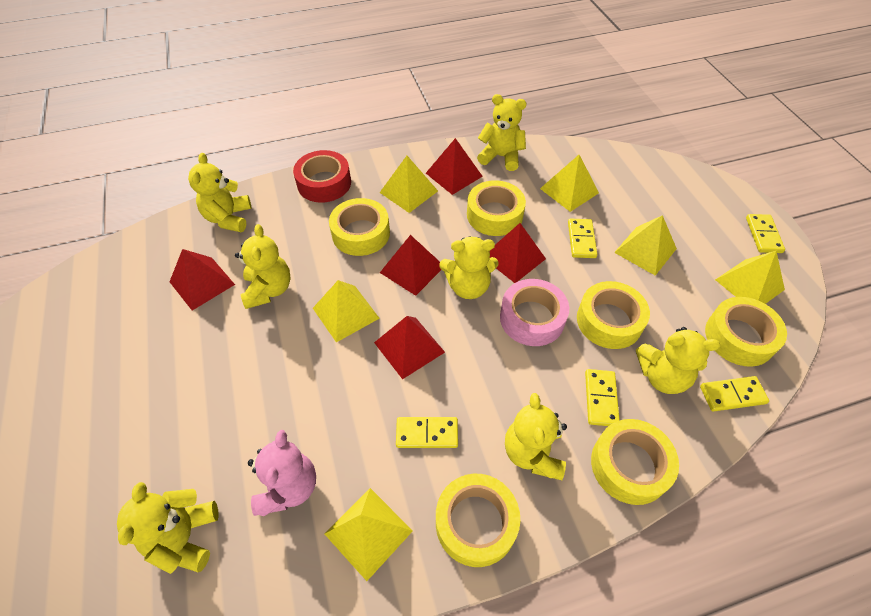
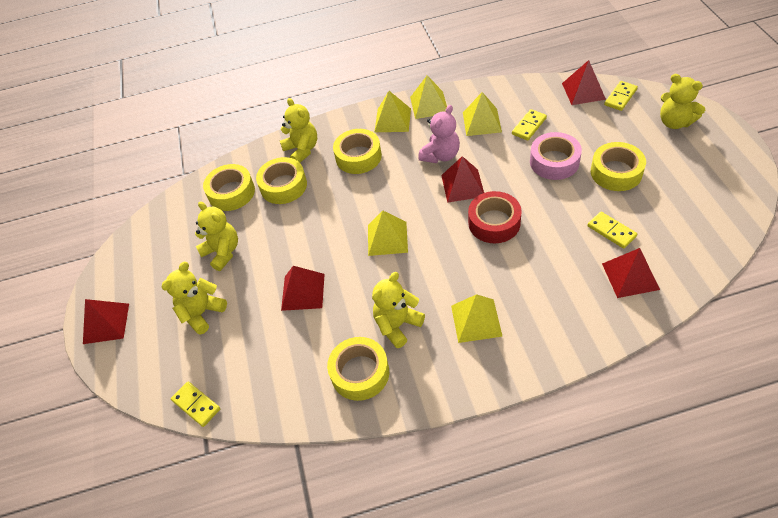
yellow domino: 5 -> 4
yellow pyramid: 6 -> 5
yellow tape: 6 -> 5
yellow teddy bear: 7 -> 5

